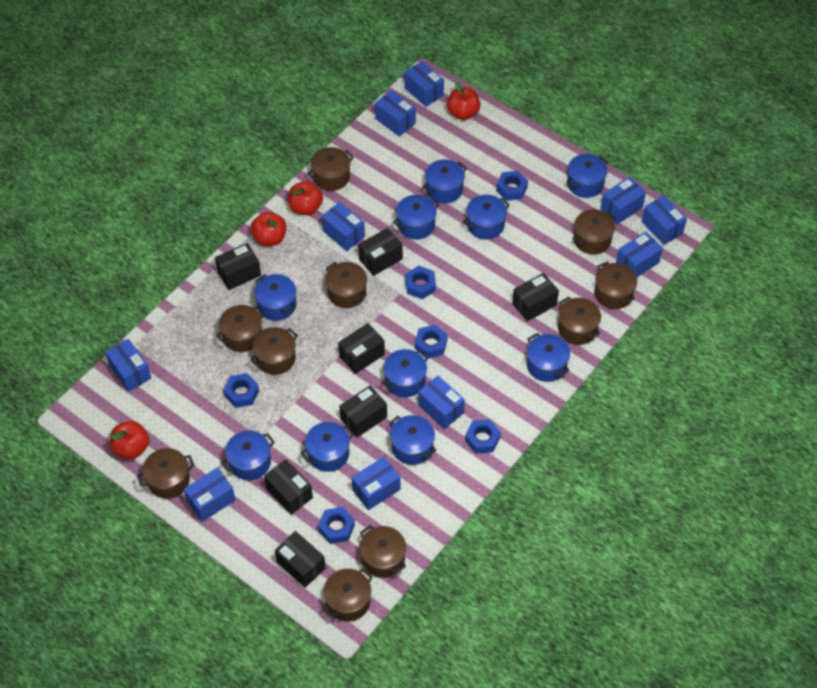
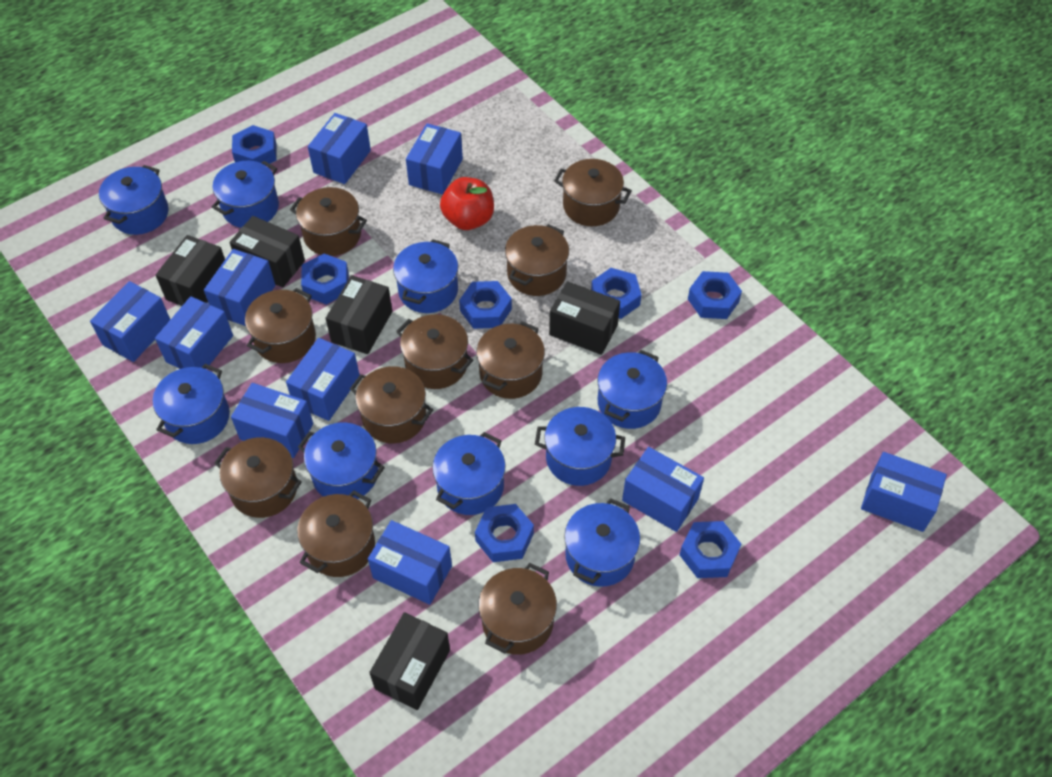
black box: 7 -> 5
blue nut: 6 -> 7
blue pot: 10 -> 9
red apple: 4 -> 1

